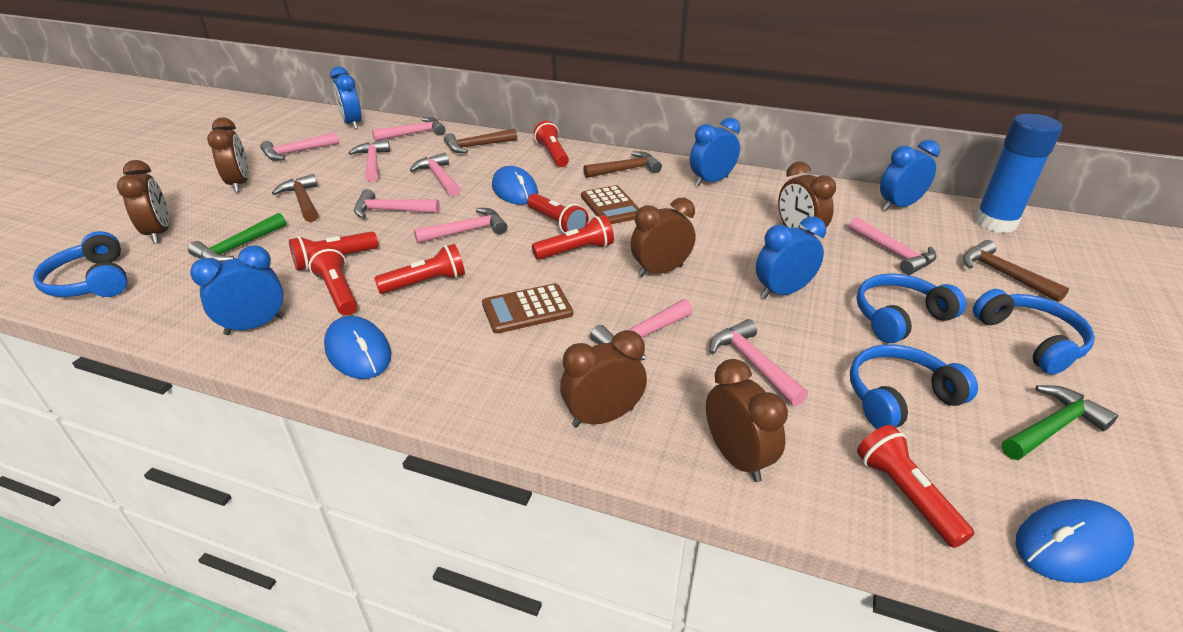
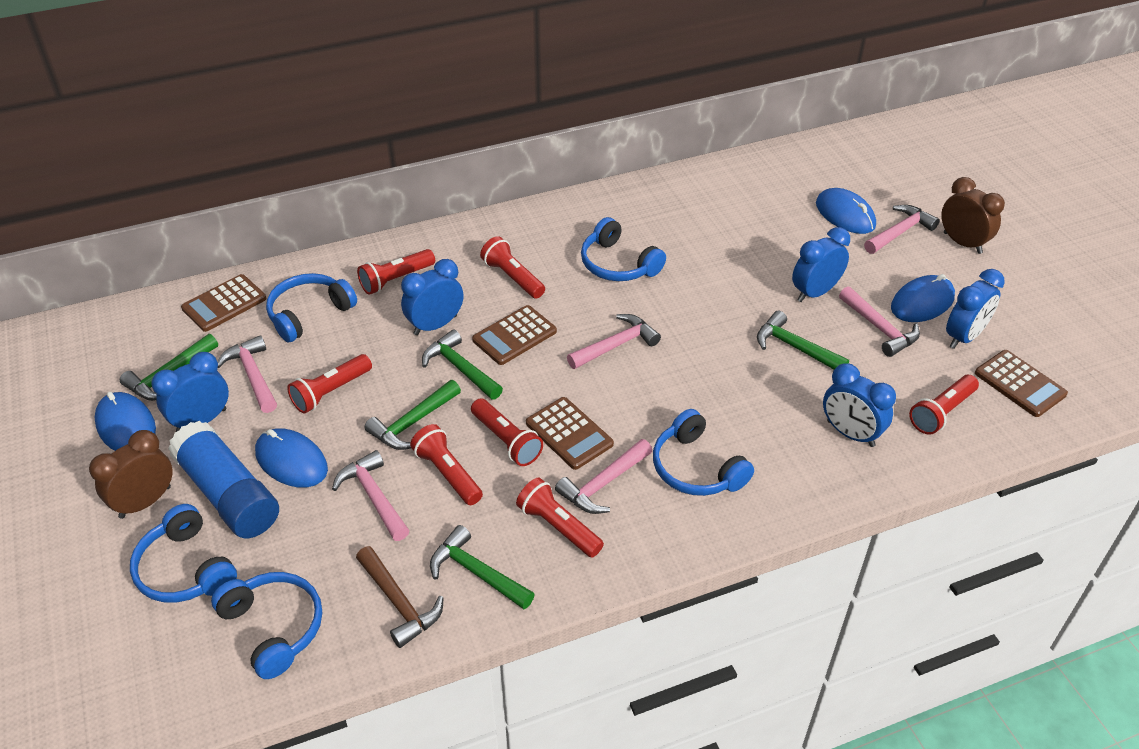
blue headphones: 4 -> 5
blue mouse: 3 -> 4
brown calculator: 2 -> 4
brown clock: 6 -> 2
brown hammer: 4 -> 1
green hammer: 2 -> 5
pink hammer: 9 -> 6

